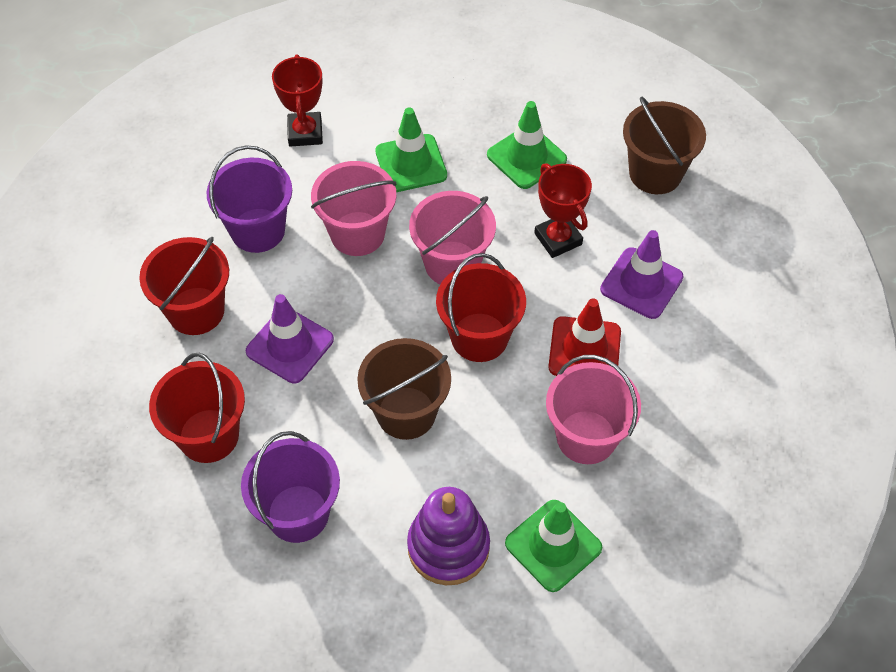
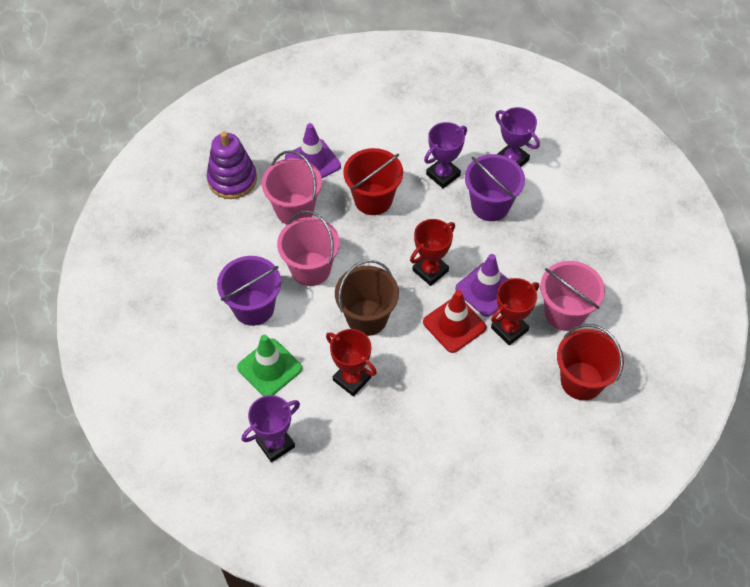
brown bucket: 2 -> 1
green traffic cone: 3 -> 1
purple trophy: 0 -> 3
red bucket: 3 -> 2
red trophy: 2 -> 3

